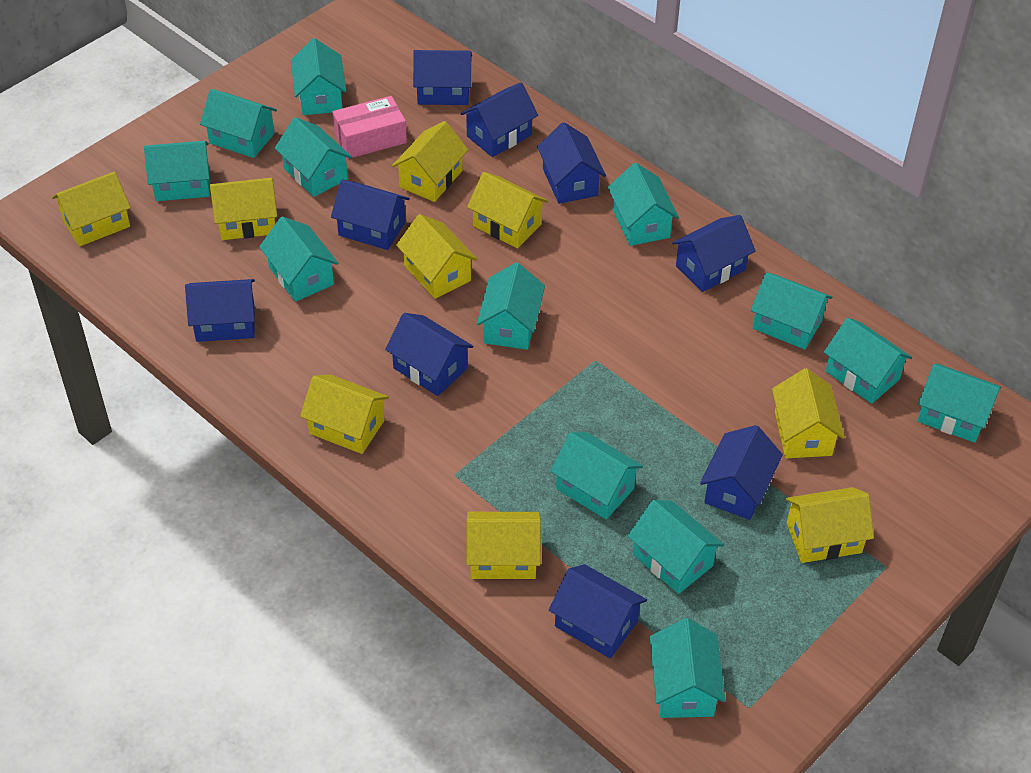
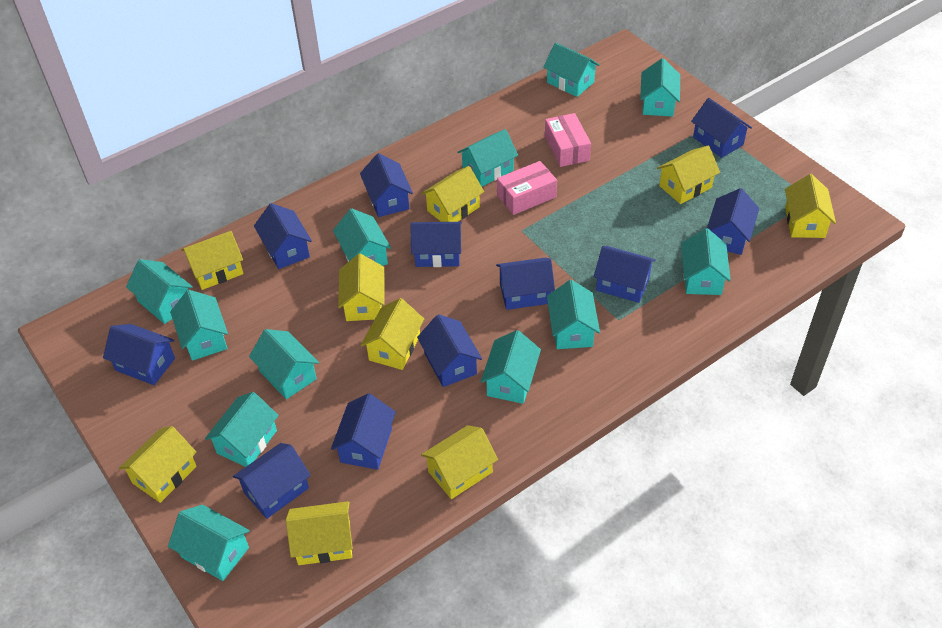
blue house: 9 -> 11
pink box: 1 -> 2
turquoise house: 13 -> 12

